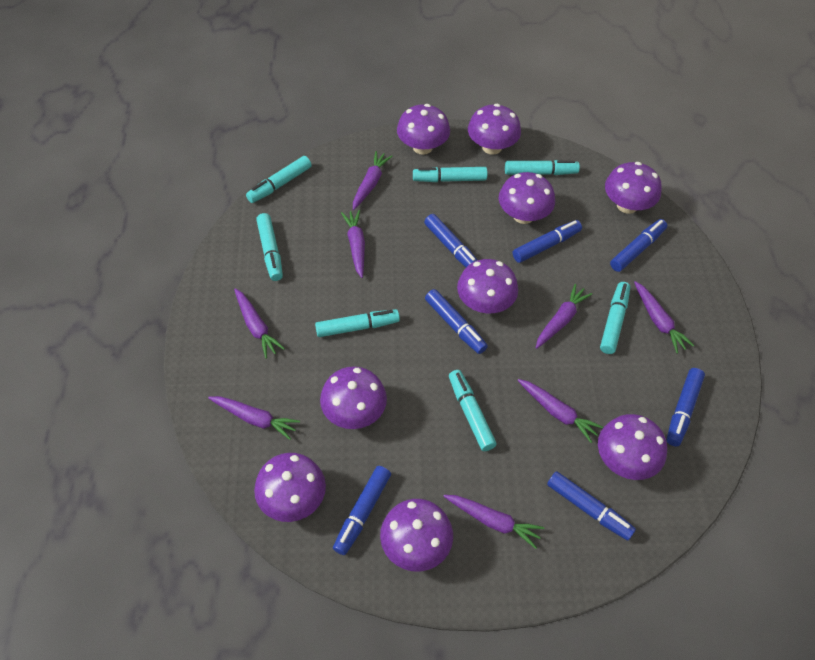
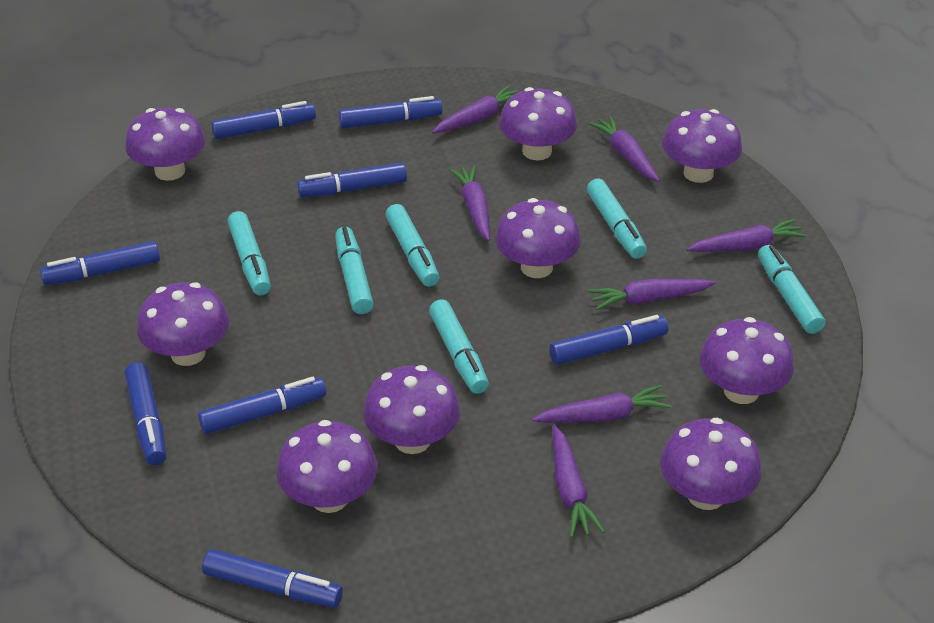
blue marker: 7 -> 8
purple carrot: 8 -> 7
turquoise marker: 7 -> 6

